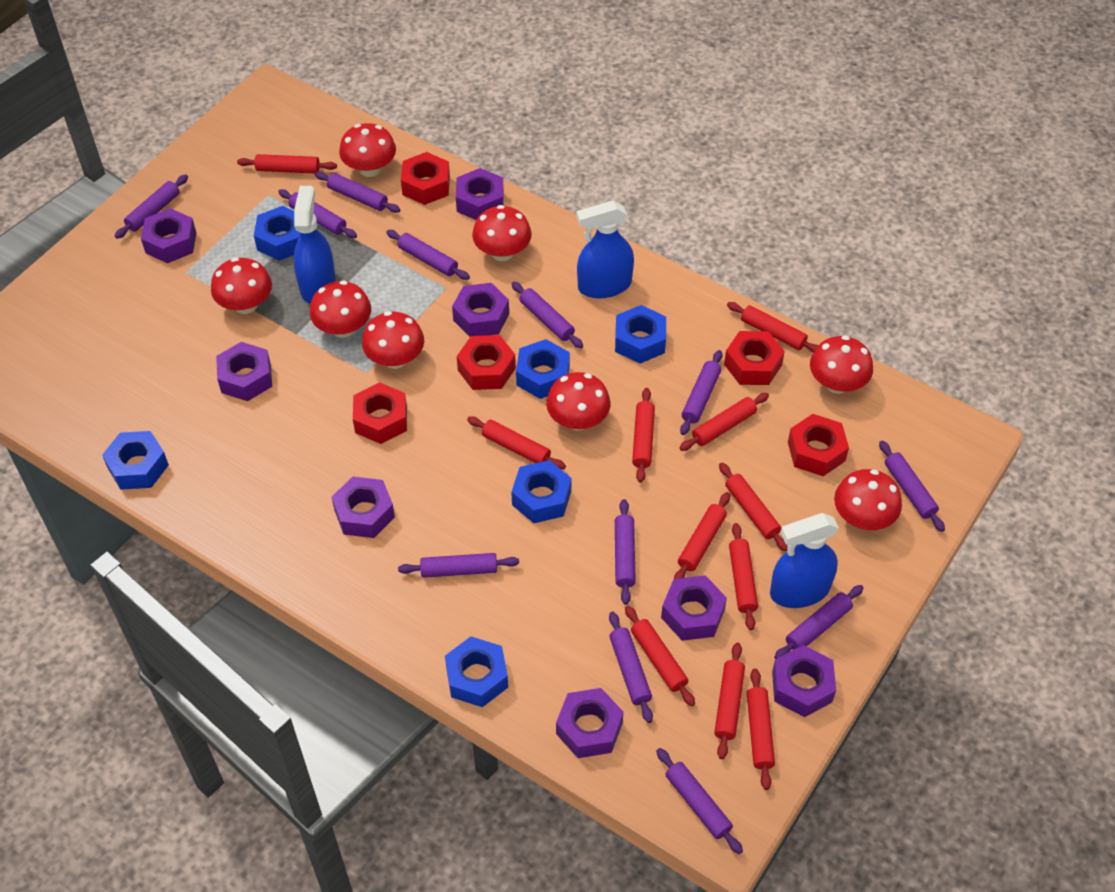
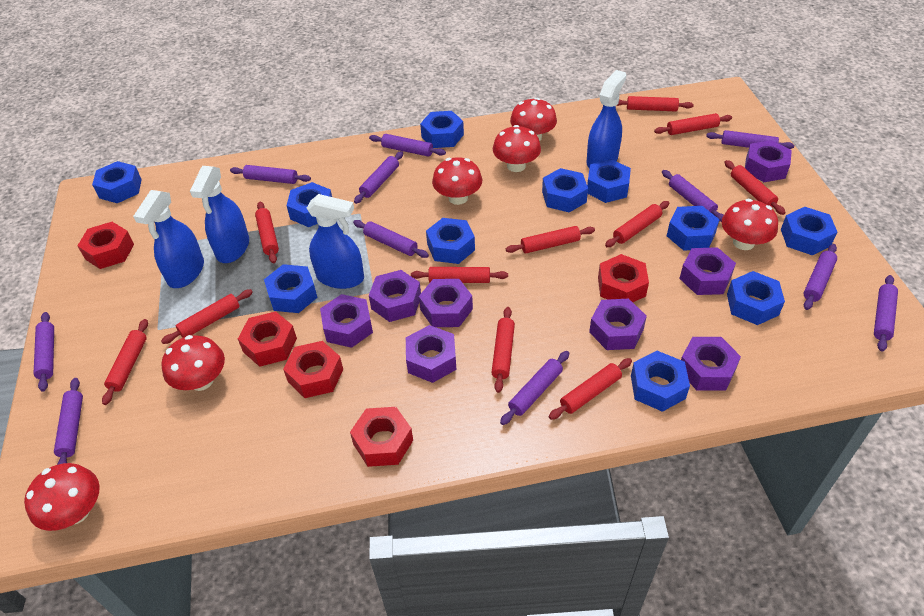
blue nut: 6 -> 11
blue spray bottle: 3 -> 4
purple rolling pin: 12 -> 11
red mushroom: 8 -> 6

